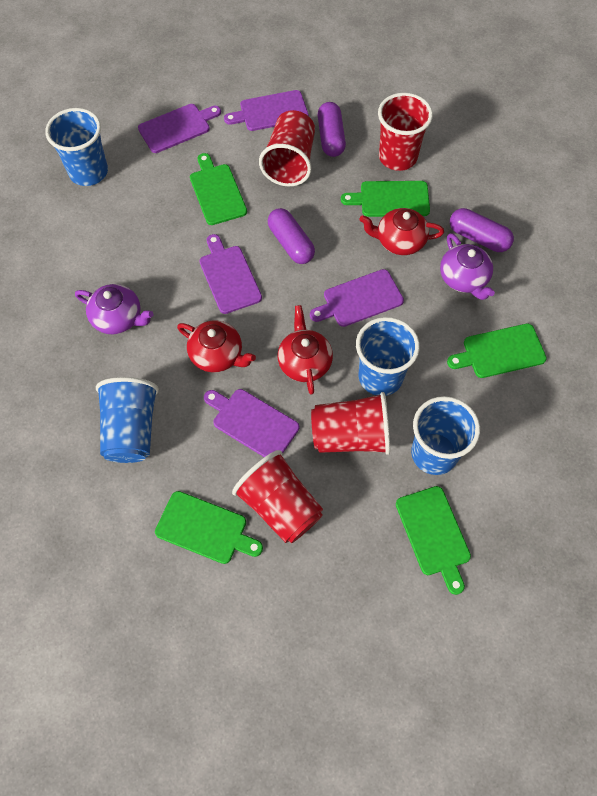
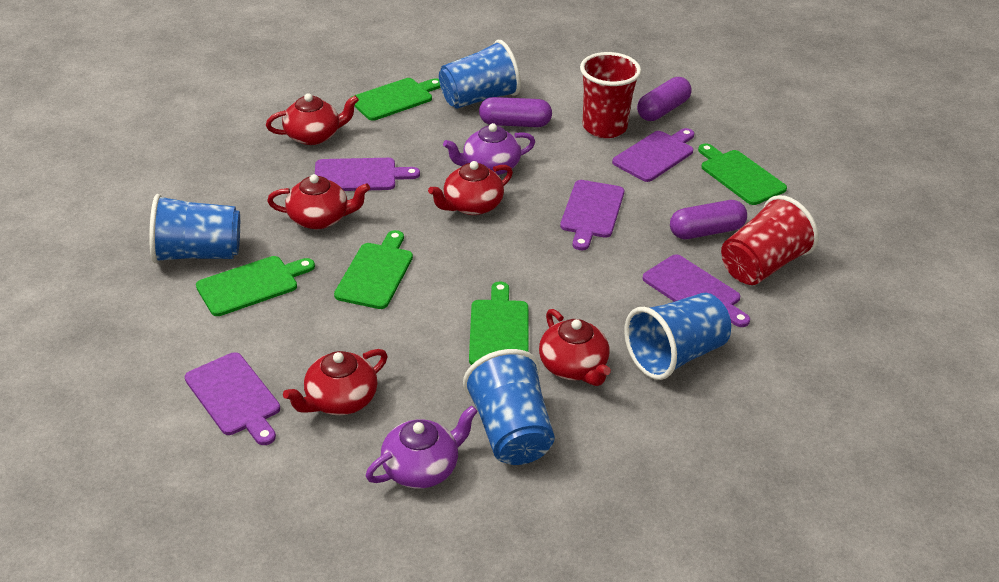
red cup: 4 -> 2
red teapot: 3 -> 5

